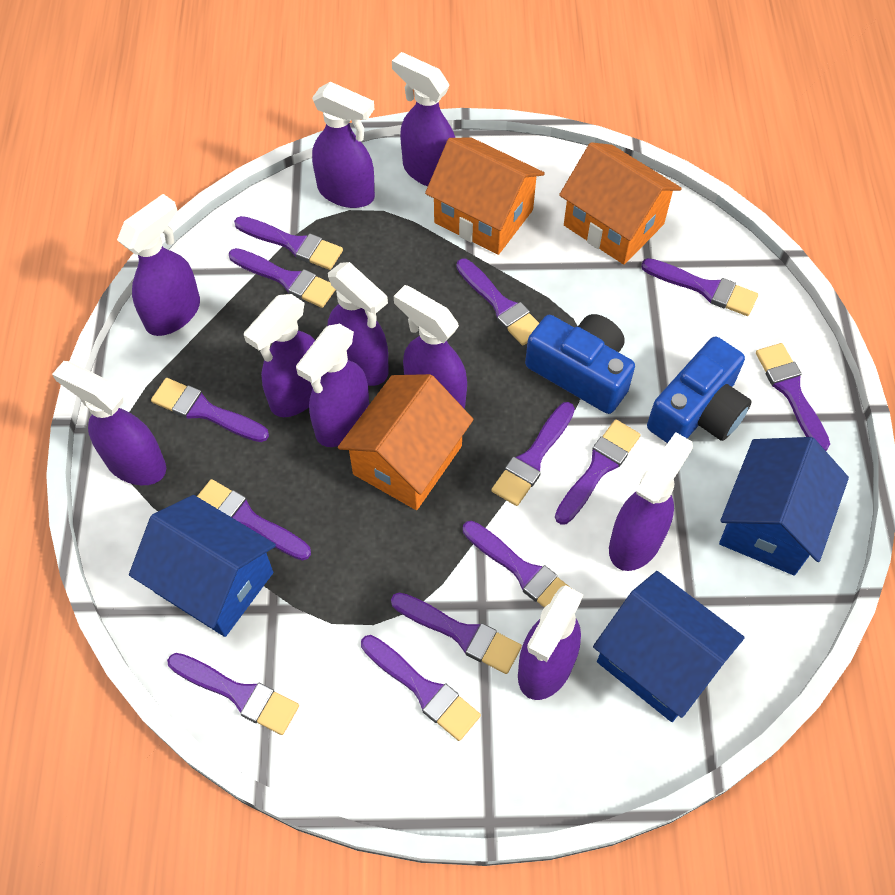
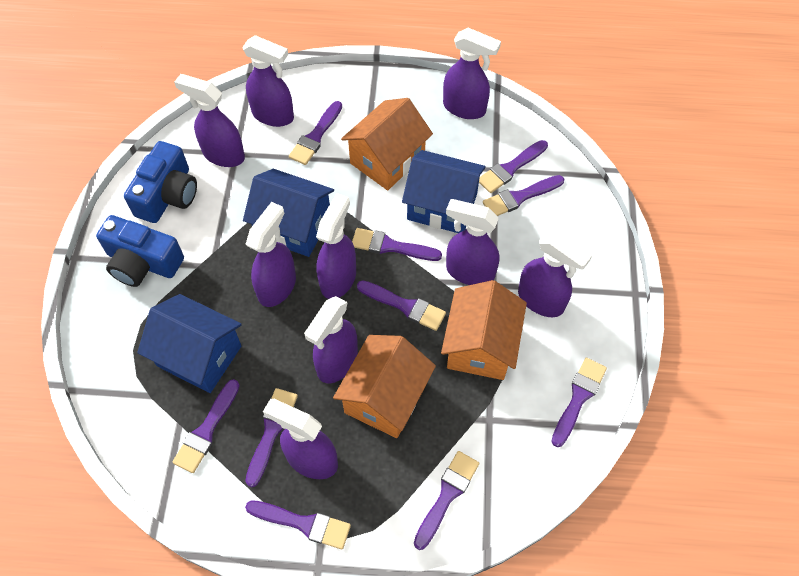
purple brush: 13 -> 10
purple spray bottle: 10 -> 9

